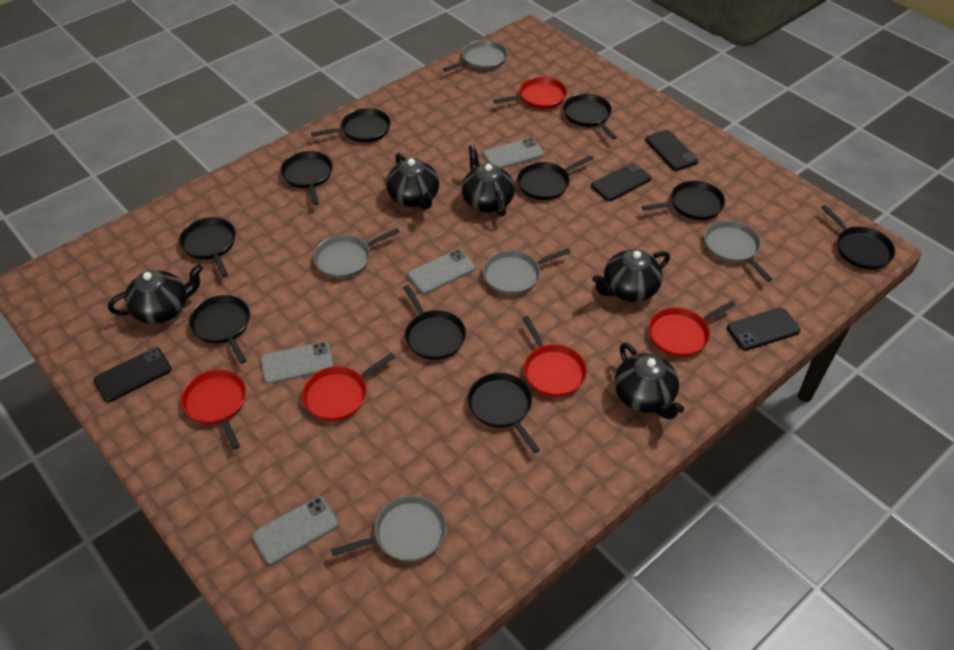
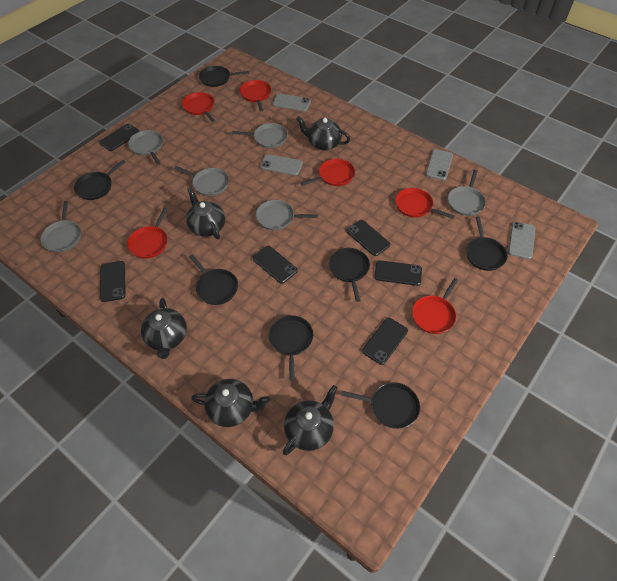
black pan: 10 -> 7
black phone: 4 -> 6
grey pan: 5 -> 6
red pan: 5 -> 6

